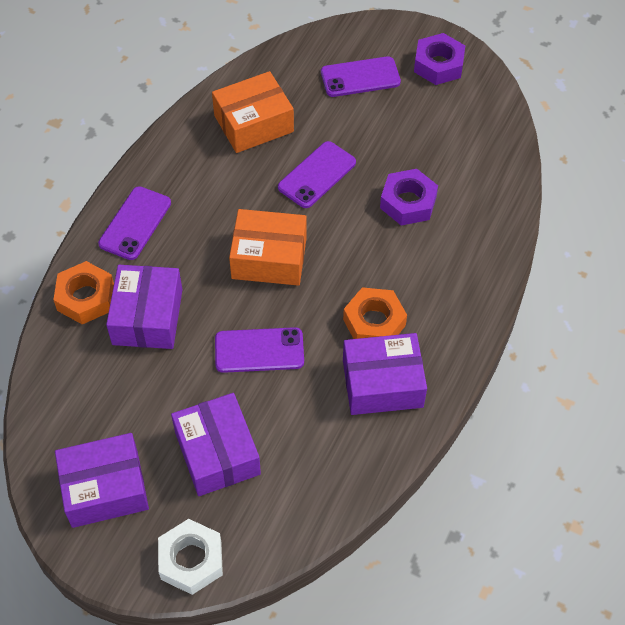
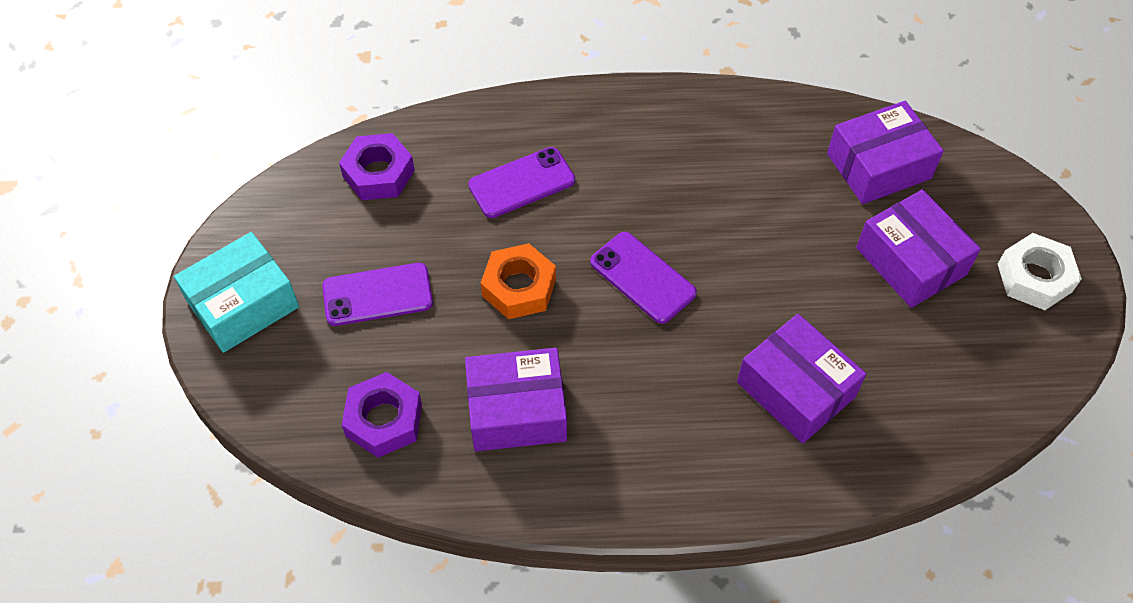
orange box: 2 -> 0
orange nut: 2 -> 1
purple phone: 4 -> 3
turquoise box: 0 -> 1

